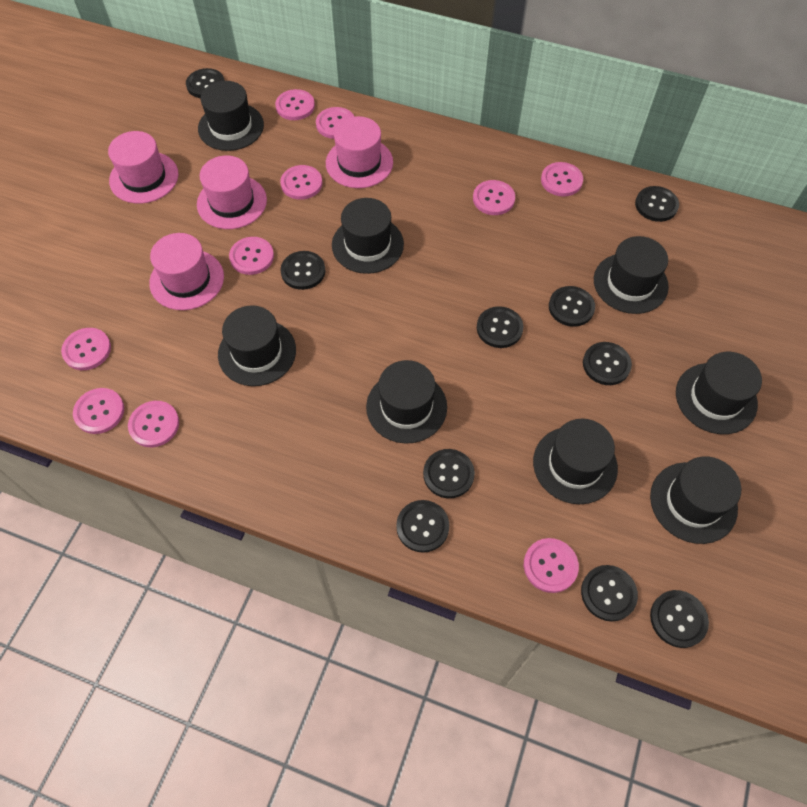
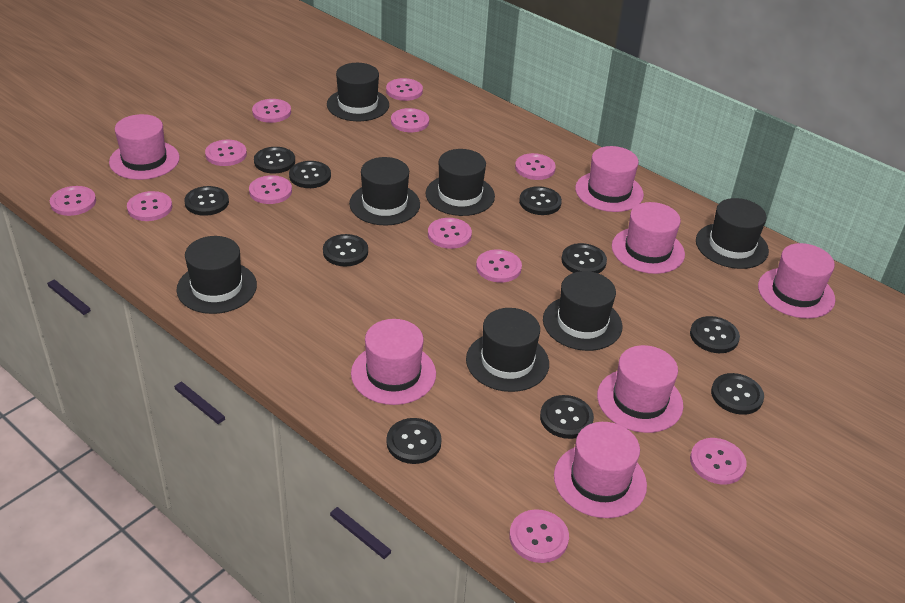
black hat: 8 -> 7
pink button: 10 -> 12
pink hat: 4 -> 7

